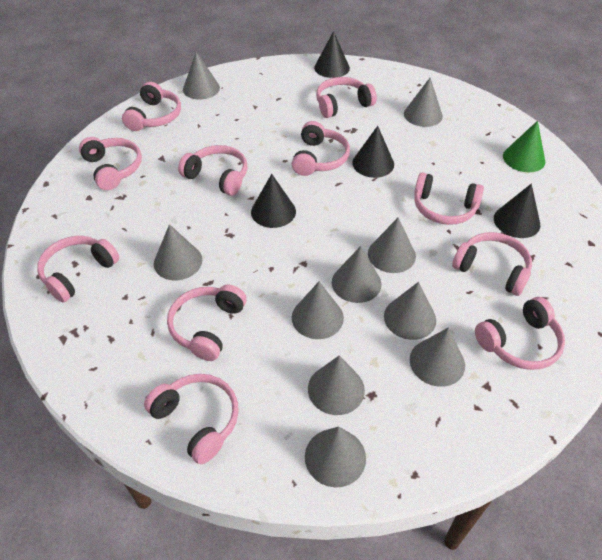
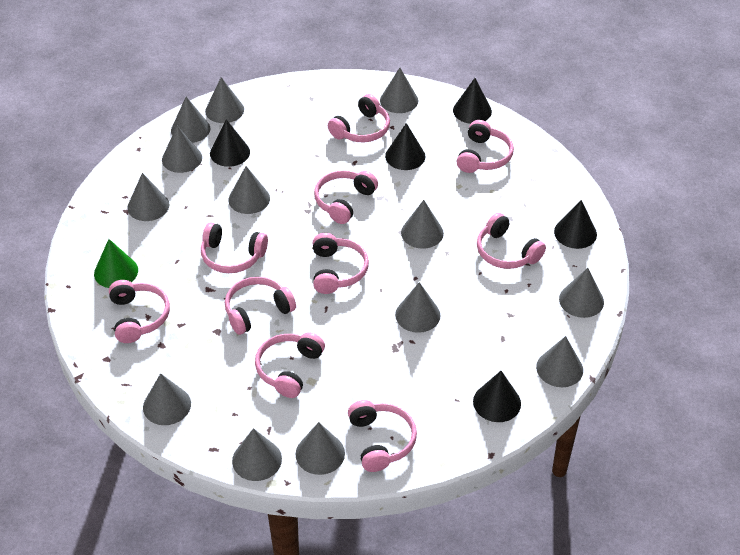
black cone: 4 -> 5
grey cone: 10 -> 13
pink headphones: 11 -> 10

